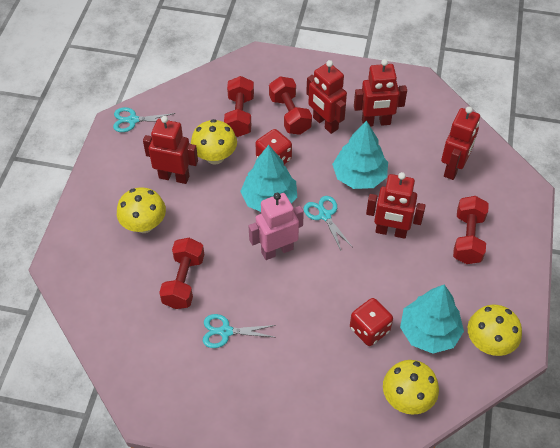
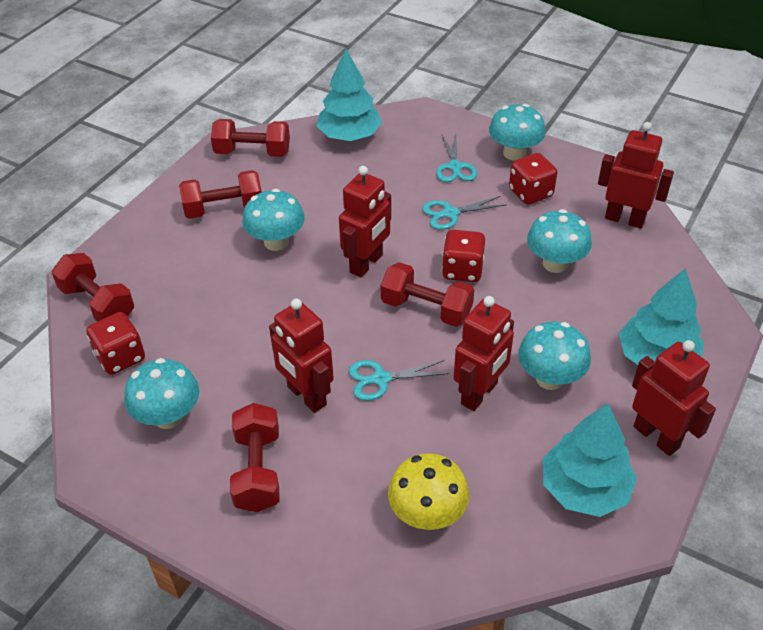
pink robot: 1 -> 0
red dice: 2 -> 3
red dumbbell: 4 -> 5
turquoise mushroom: 0 -> 5
yellow mushroom: 4 -> 1

